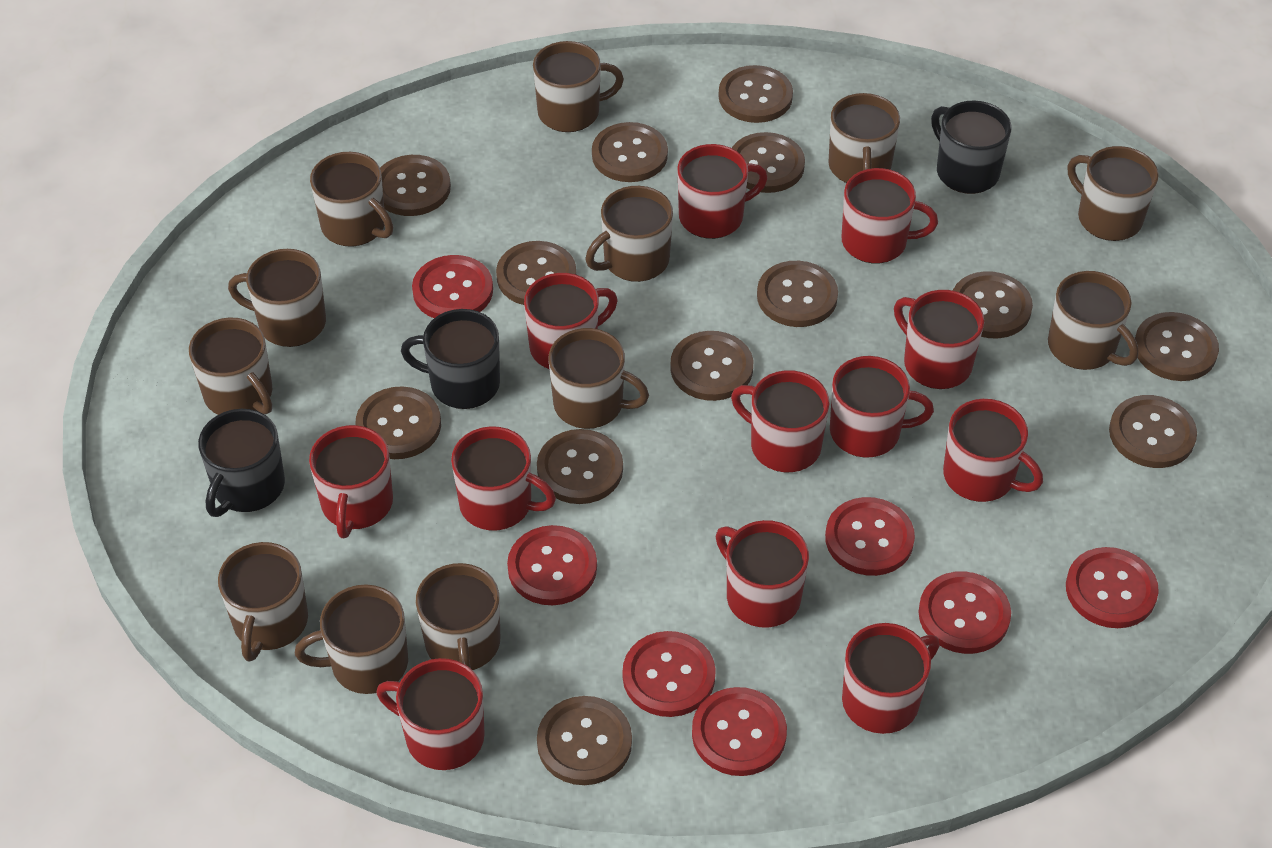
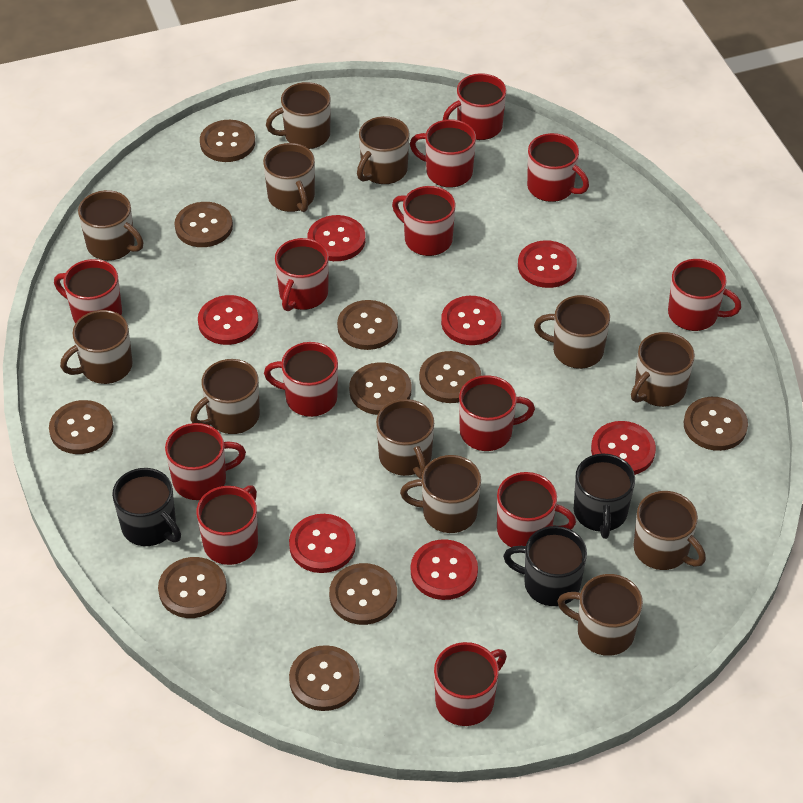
brown button: 13 -> 10
red mug: 12 -> 13

